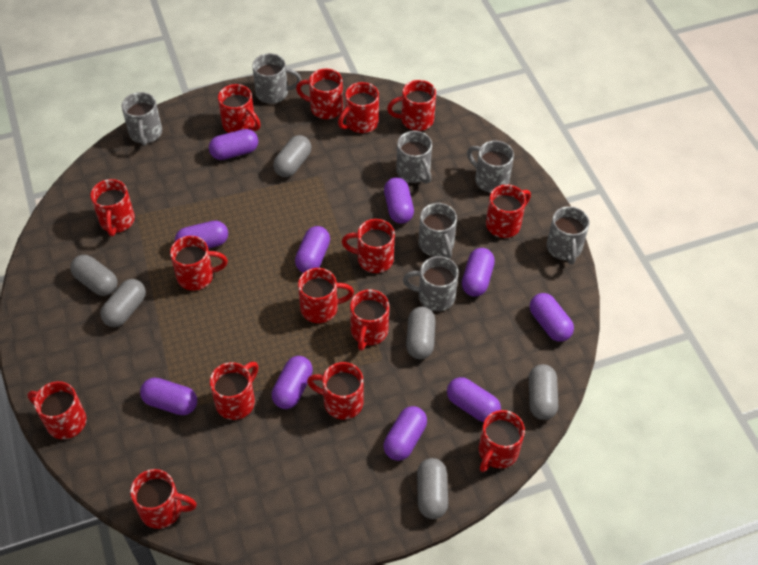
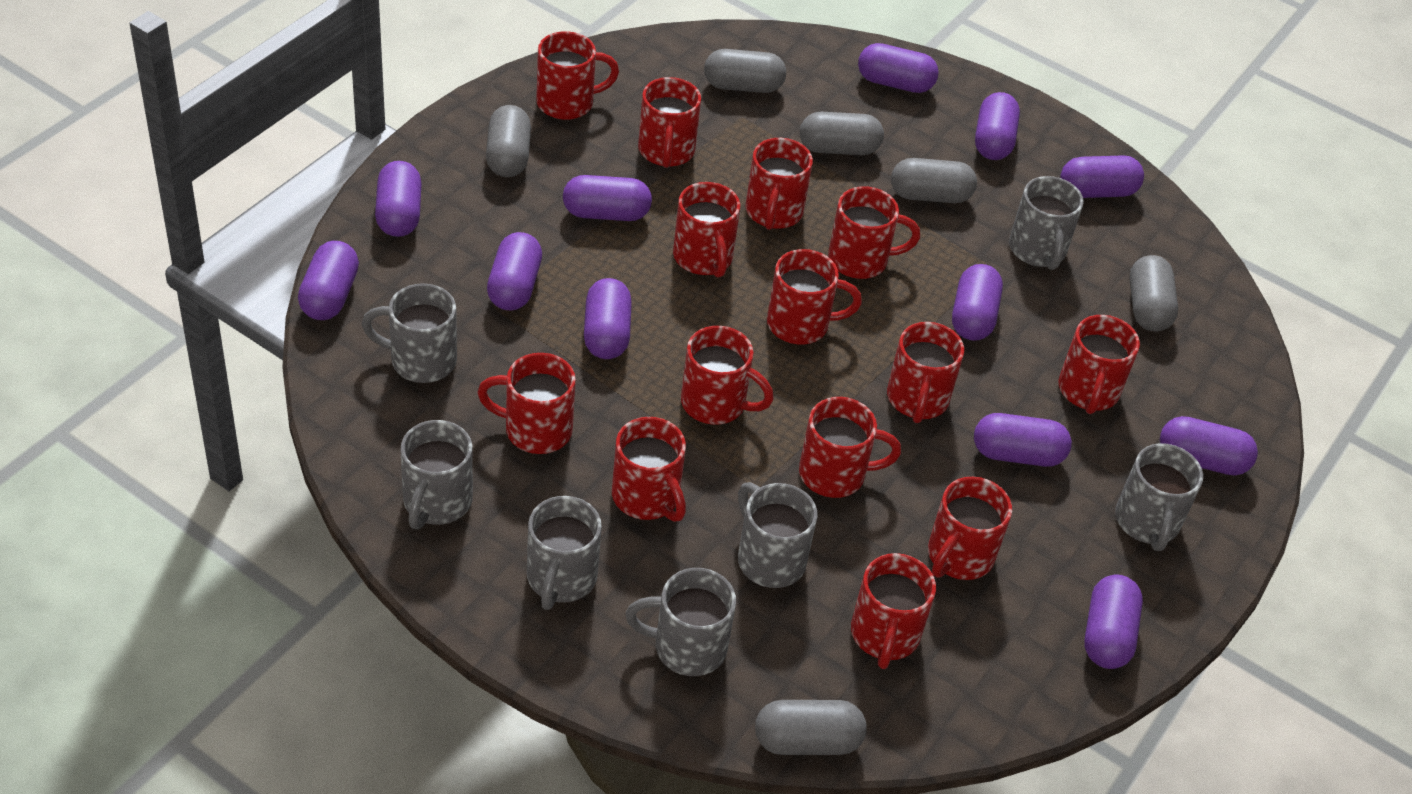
purple capsule: 10 -> 12
red mug: 15 -> 14

